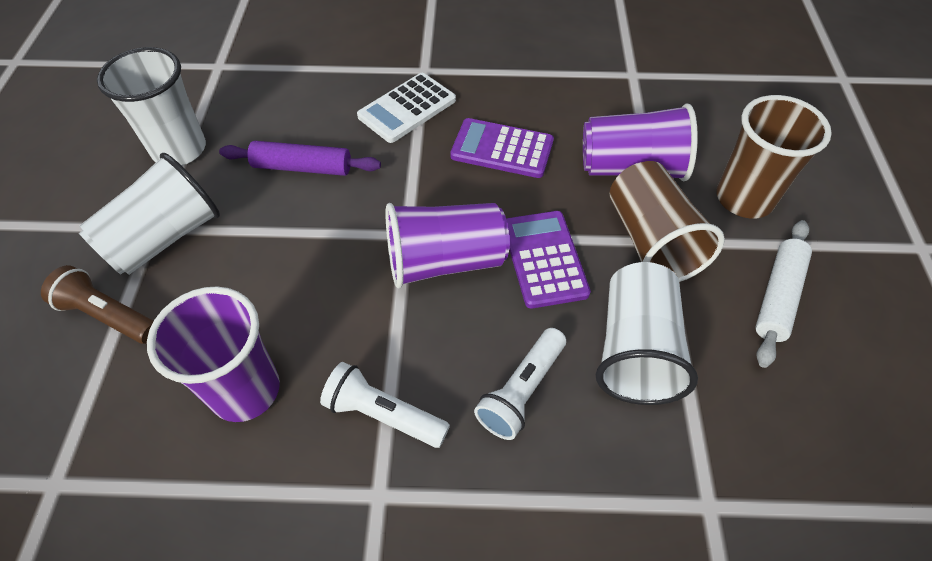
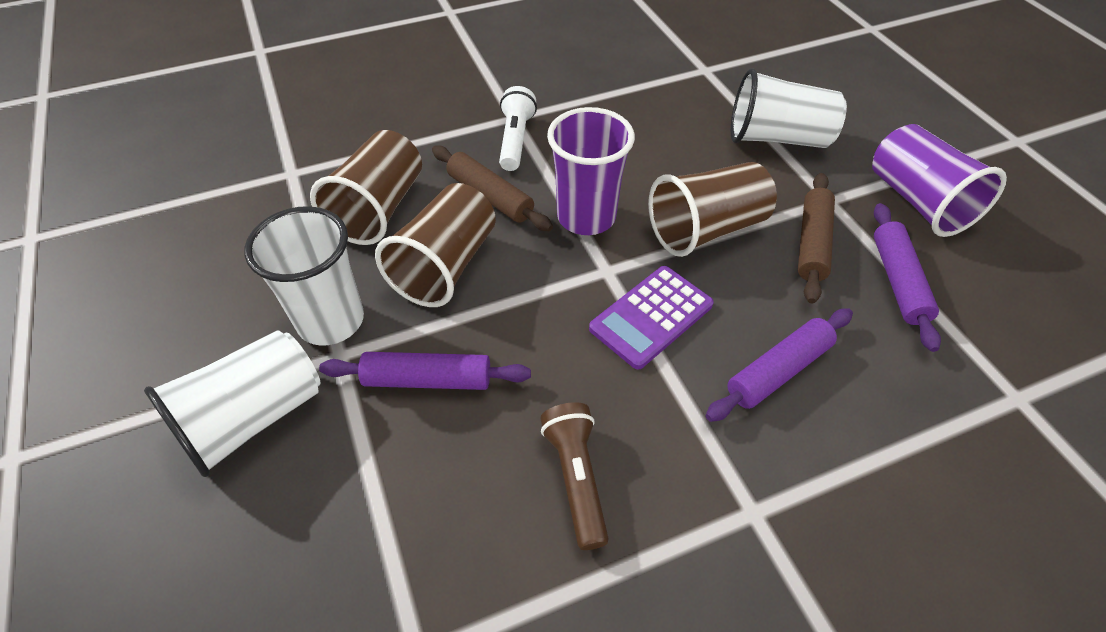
brown cup: 2 -> 3
brown rolling pin: 0 -> 2
purple calculator: 2 -> 1
purple cup: 3 -> 2
purple rolling pin: 1 -> 3
white calculator: 1 -> 0
white flashlight: 2 -> 1
white rolling pin: 1 -> 0

